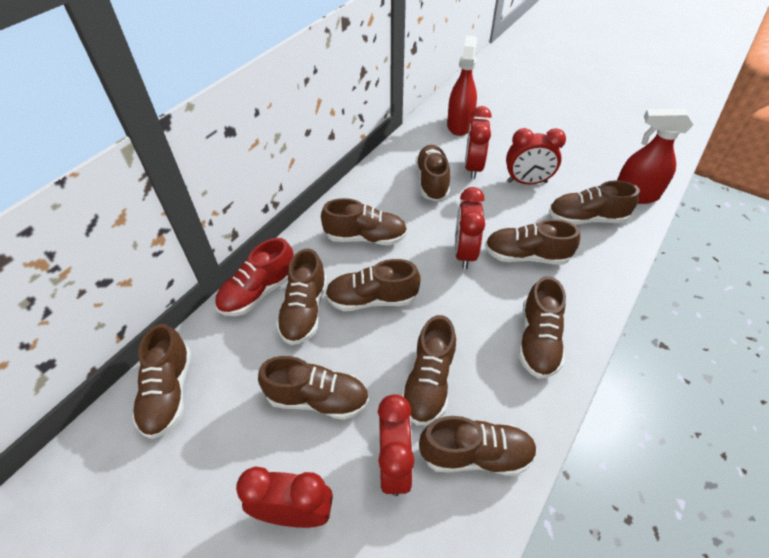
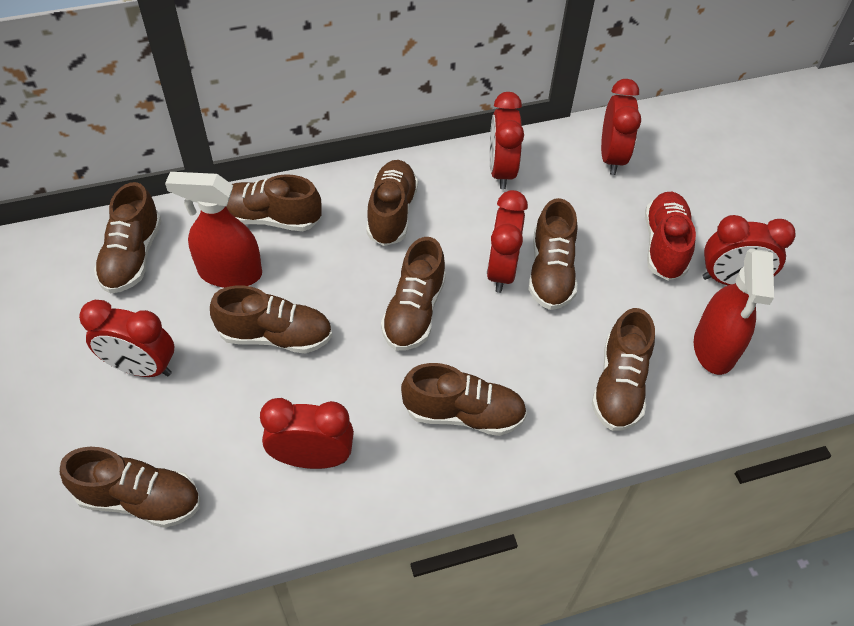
brown shoe: 11 -> 9
red clock: 5 -> 6

